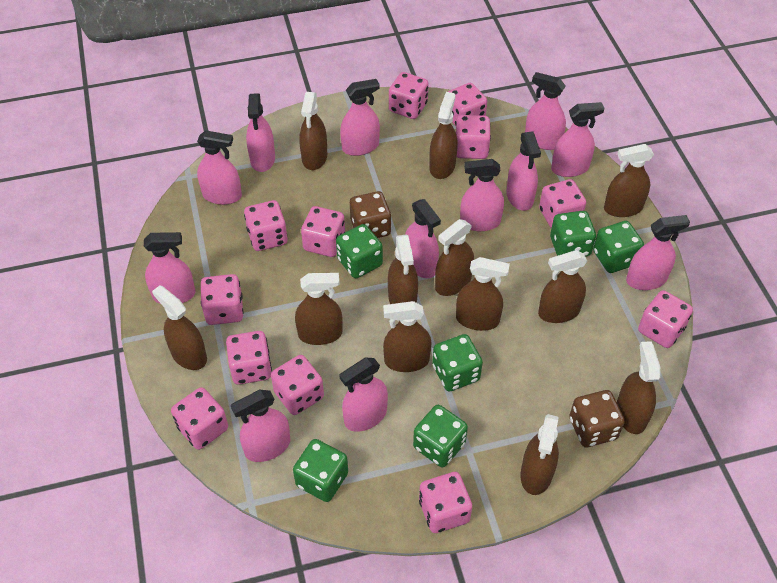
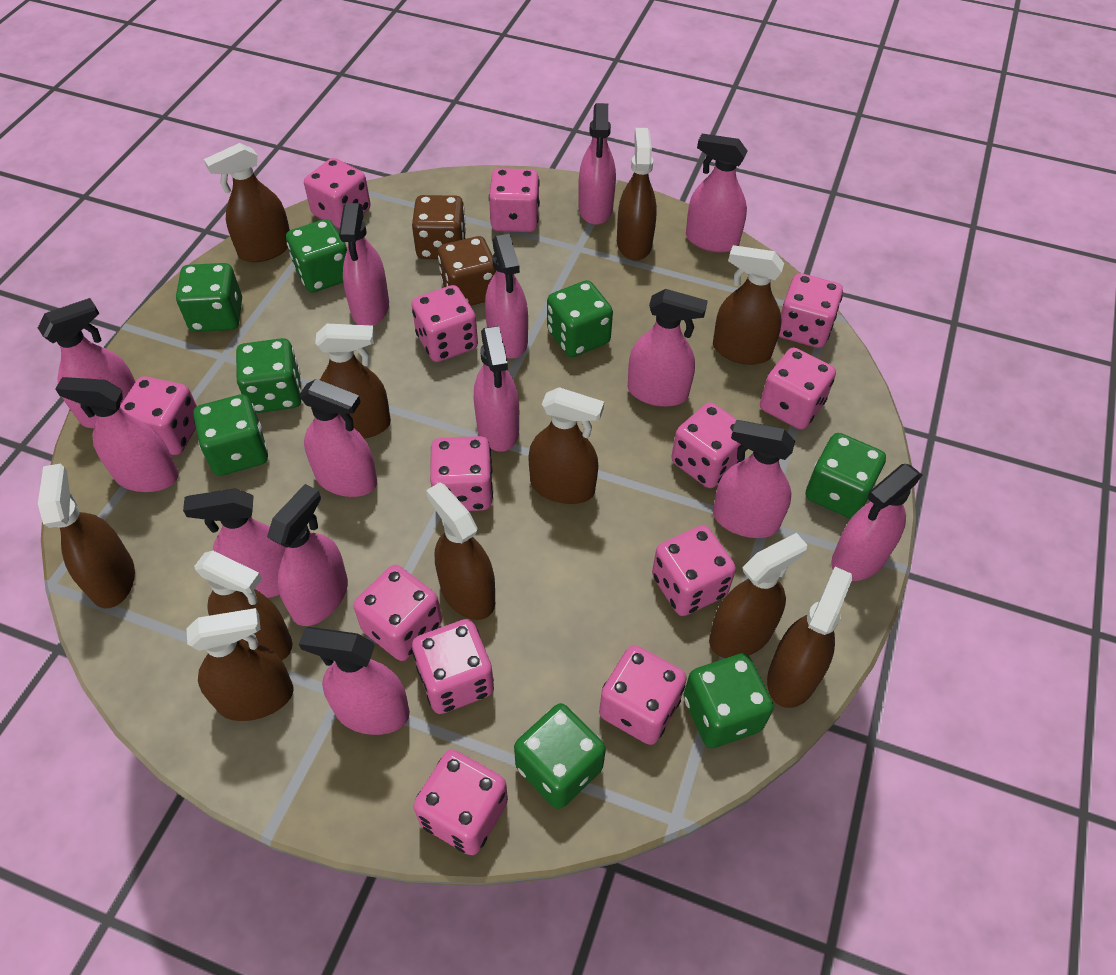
brown spray bottle: 12 -> 11
green dice: 6 -> 8
pink dice: 12 -> 13
pink spray bottle: 12 -> 14

